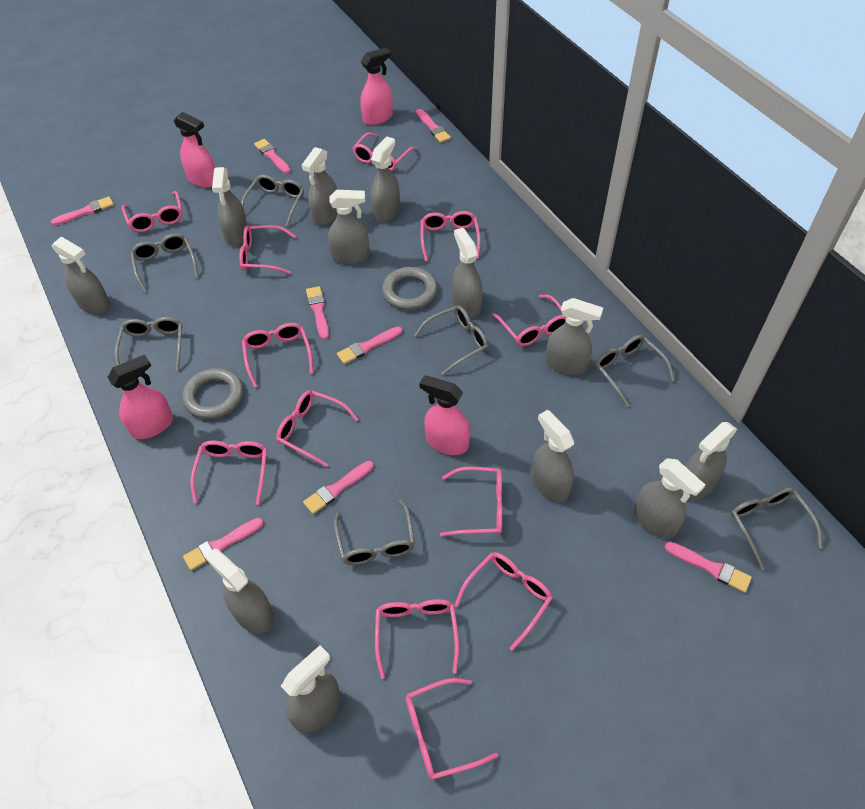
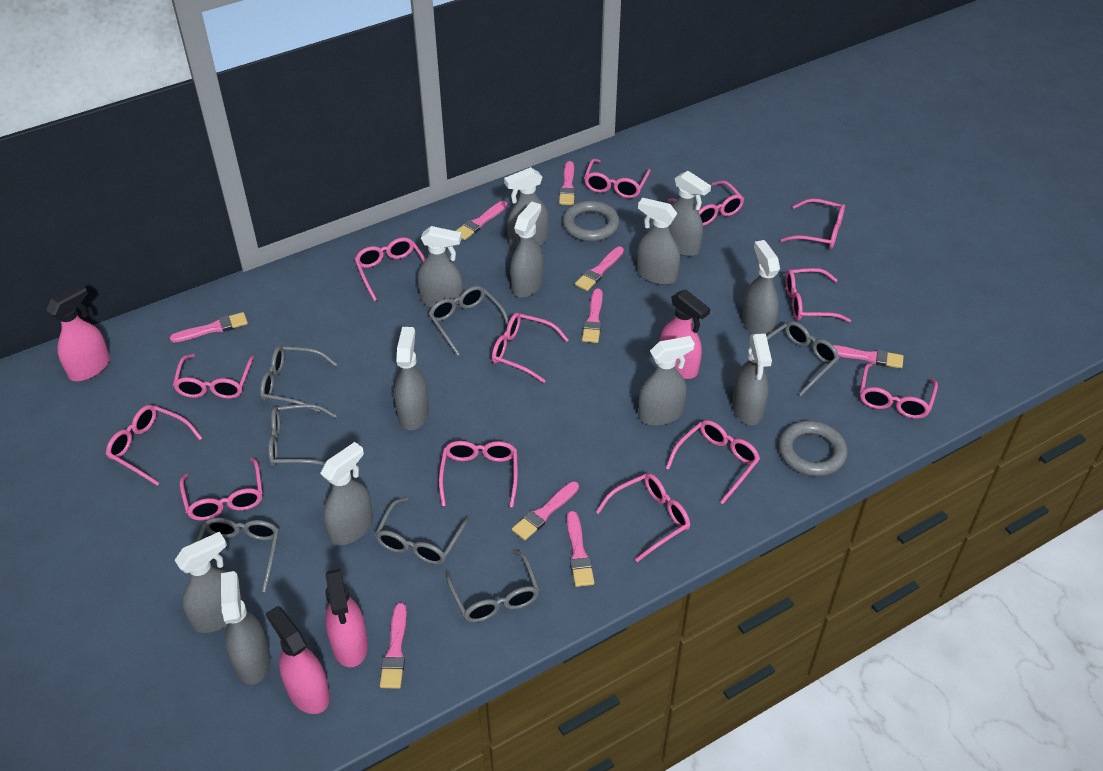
pink brush: 8 -> 9
pink glasses: 12 -> 13

